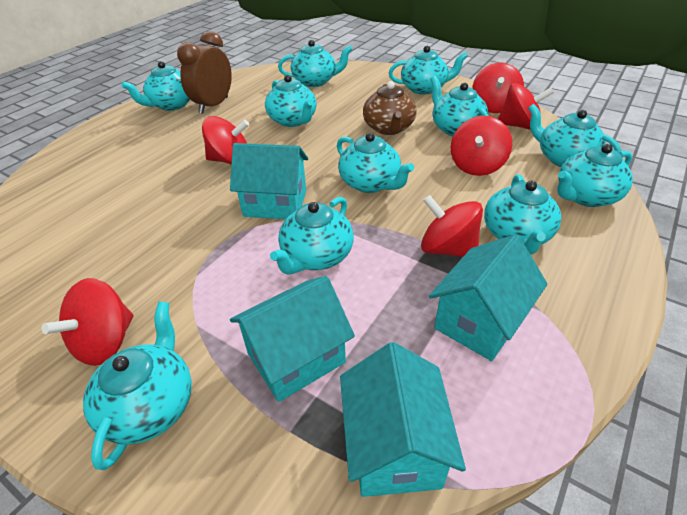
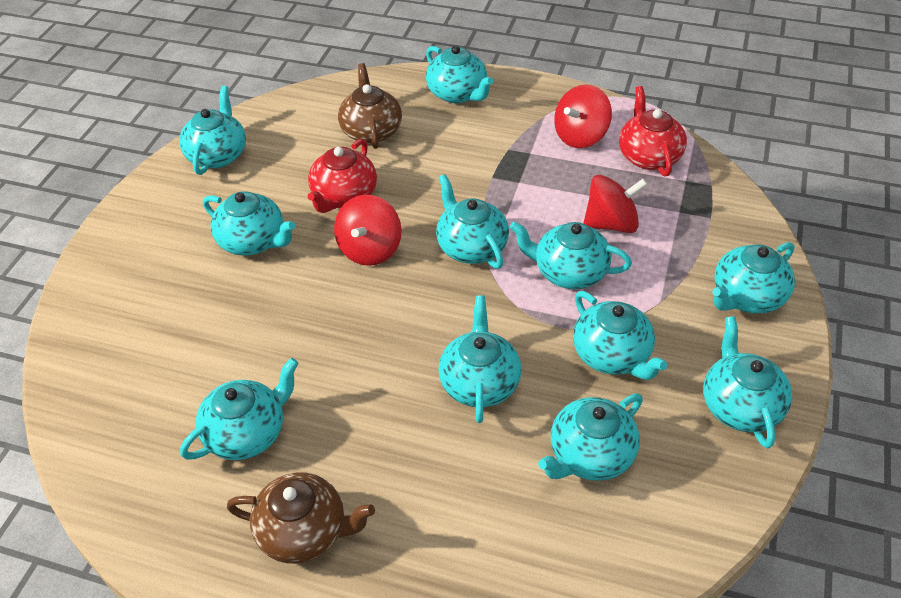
brown clock: 1 -> 0
brown teapot: 1 -> 2
red spinning top: 6 -> 3
red teapot: 0 -> 2
turquoise house: 4 -> 0

